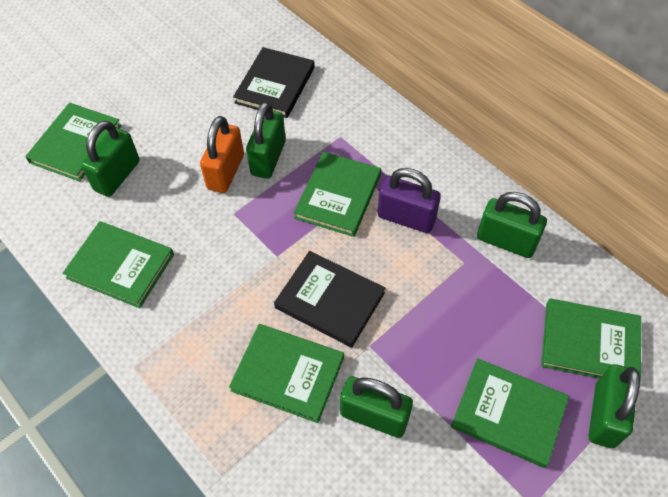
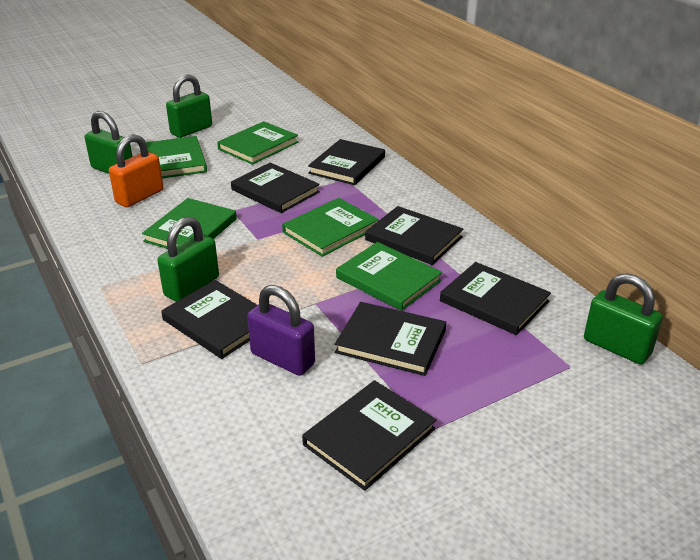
black book: 2 -> 7
green book: 6 -> 5
green padlock: 5 -> 4

